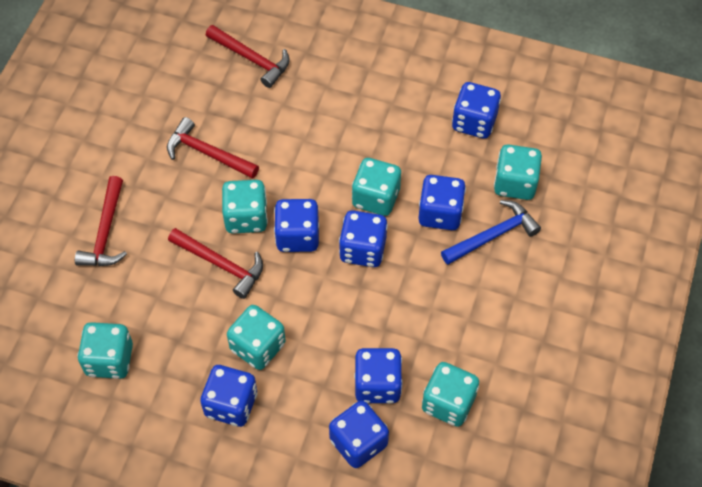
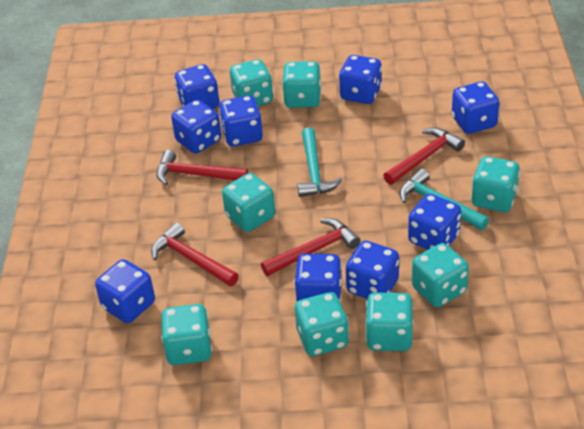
blue dice: 7 -> 9
blue hammer: 1 -> 0
turquoise dice: 6 -> 8
turquoise hammer: 0 -> 2

